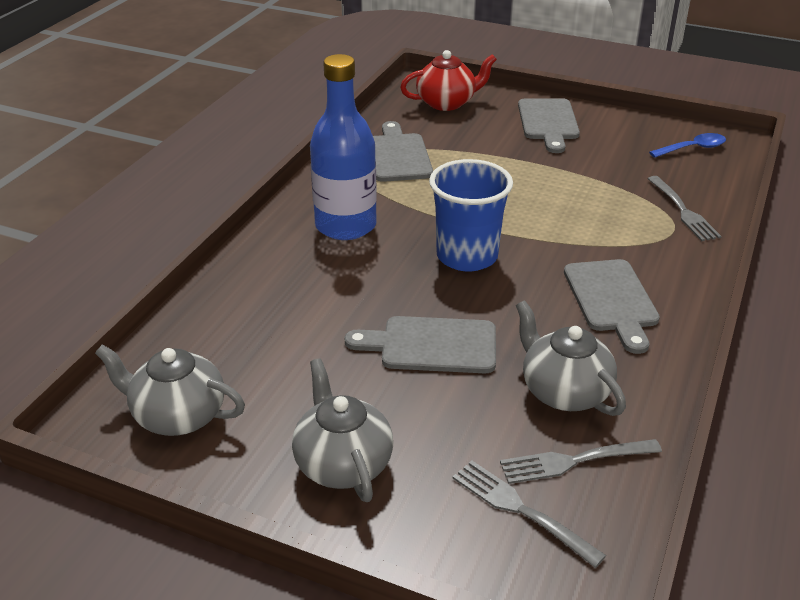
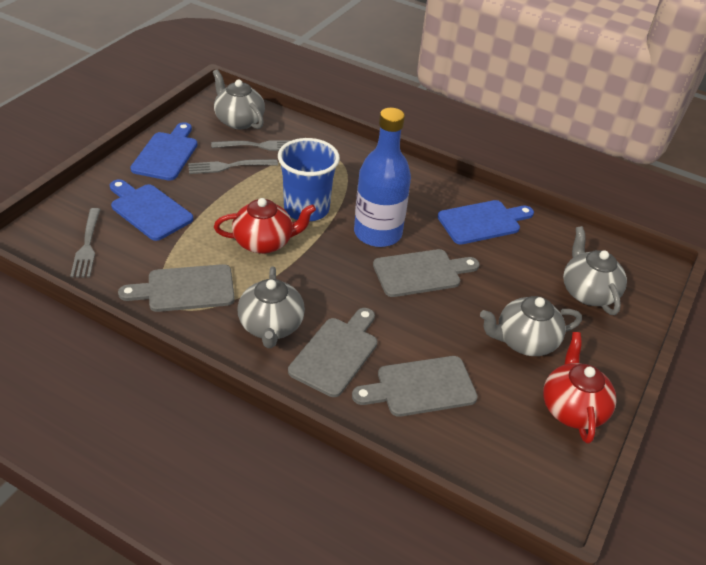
blue cutting board: 0 -> 3
blue spoon: 1 -> 0
grey teapot: 3 -> 4
red teapot: 1 -> 2

